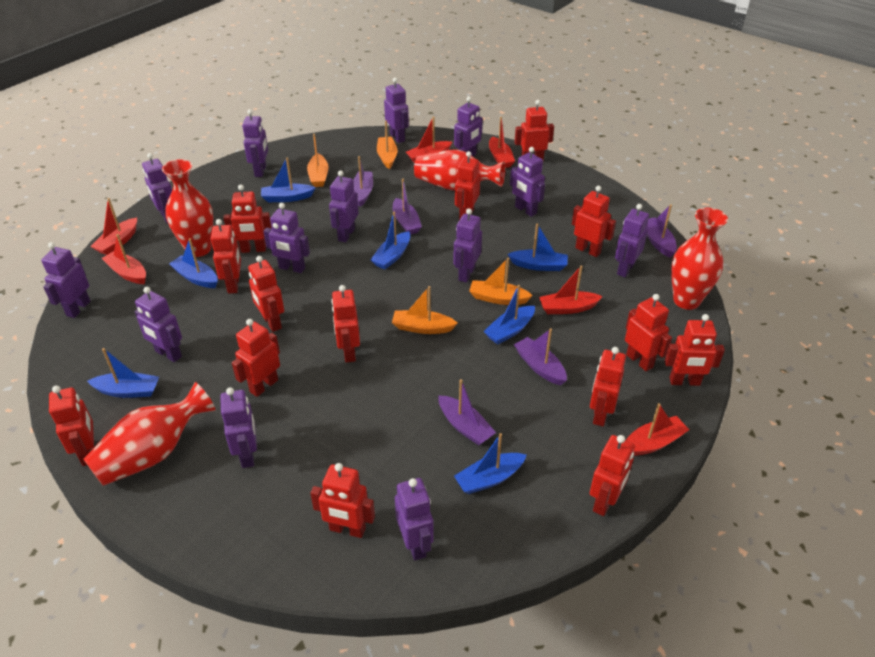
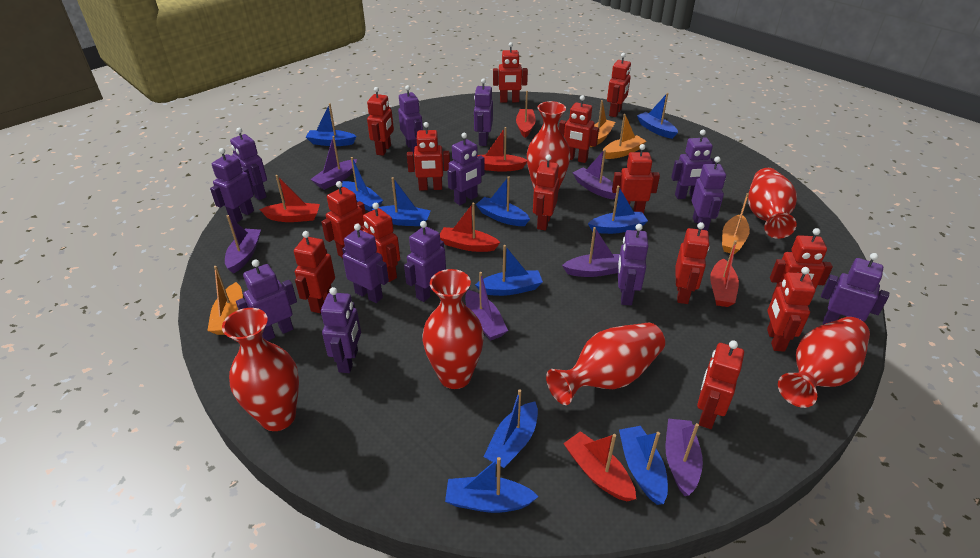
blue boat: 7 -> 10
purple boat: 5 -> 6
red vase: 4 -> 6

